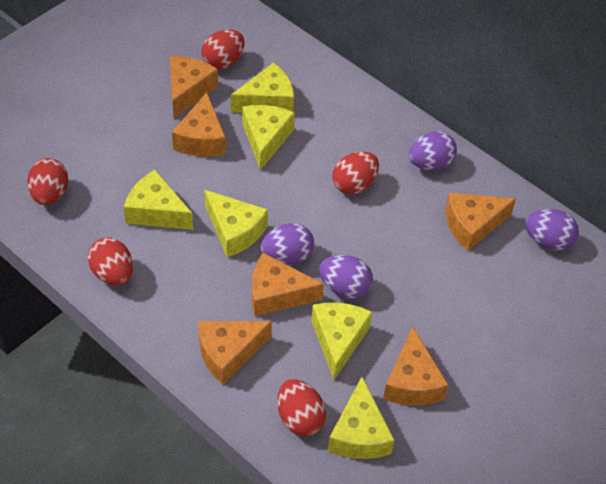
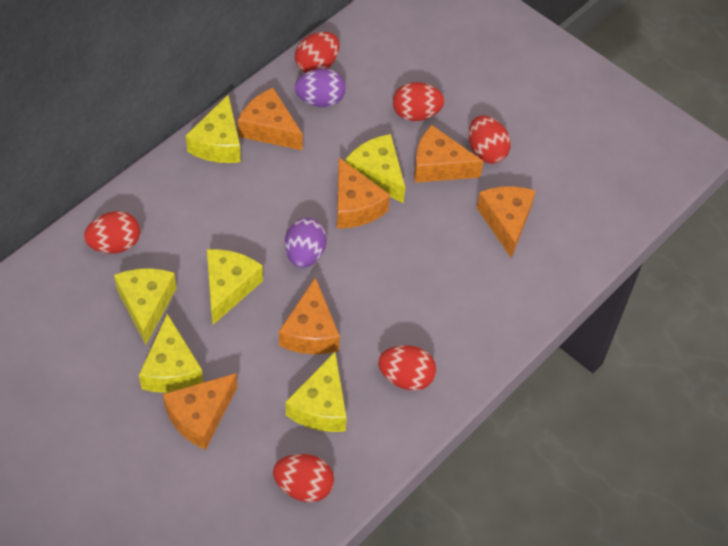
purple egg: 4 -> 2
red egg: 5 -> 6

